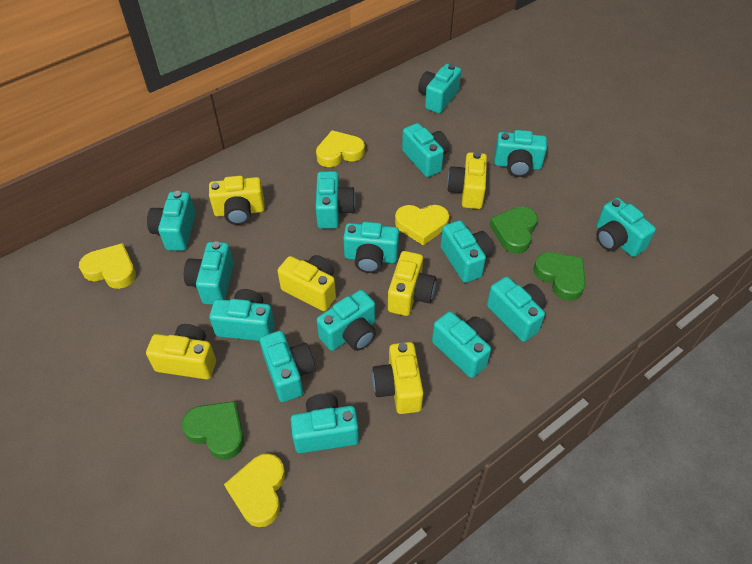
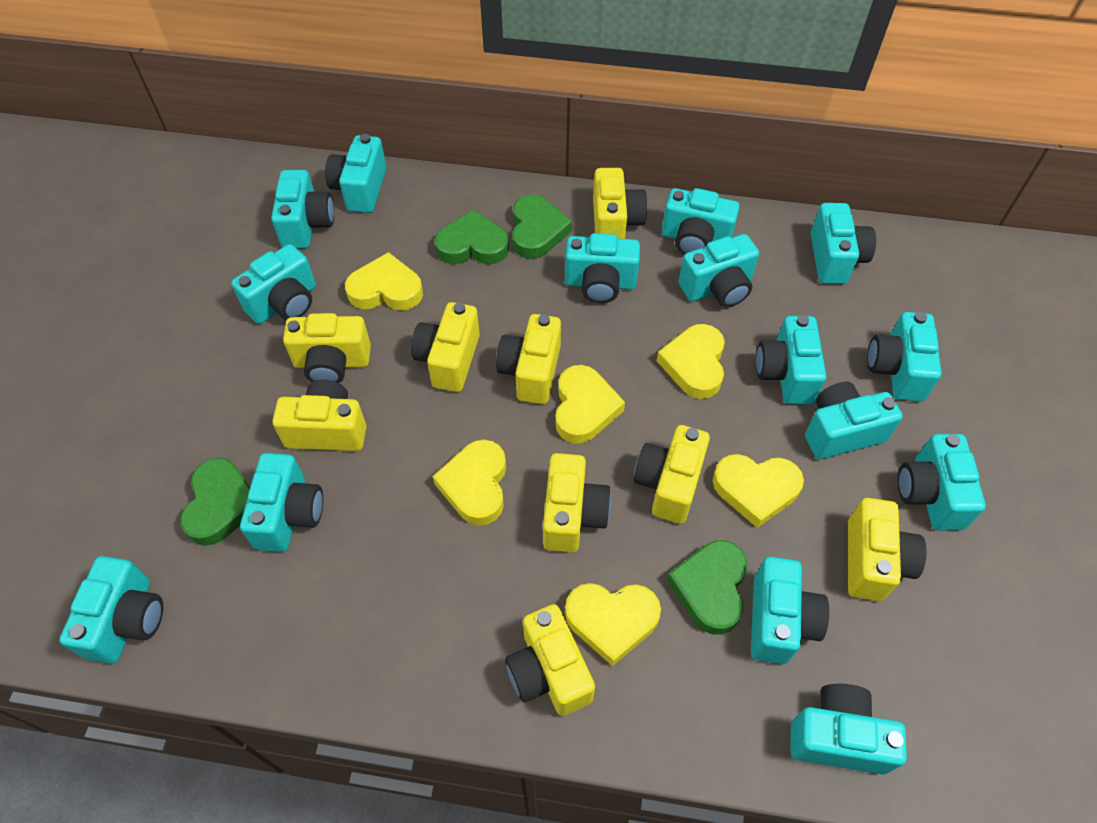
green heart: 3 -> 4
yellow camera: 6 -> 9
yellow heart: 4 -> 6

